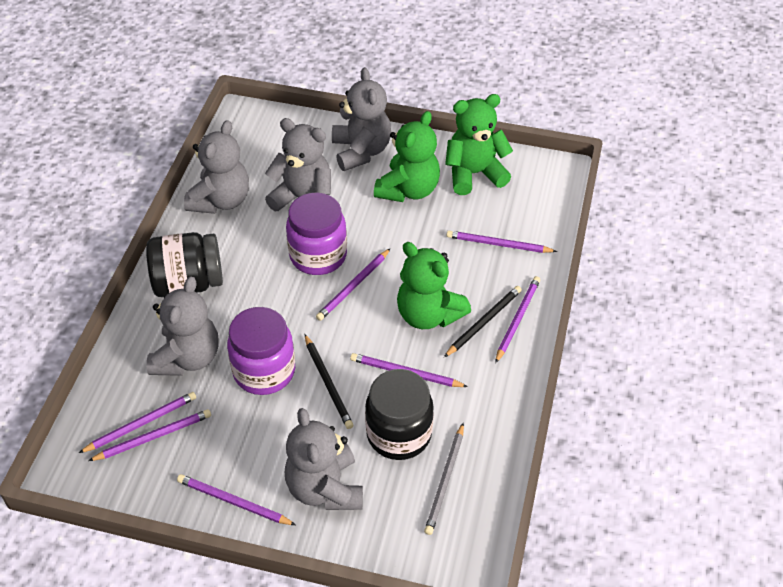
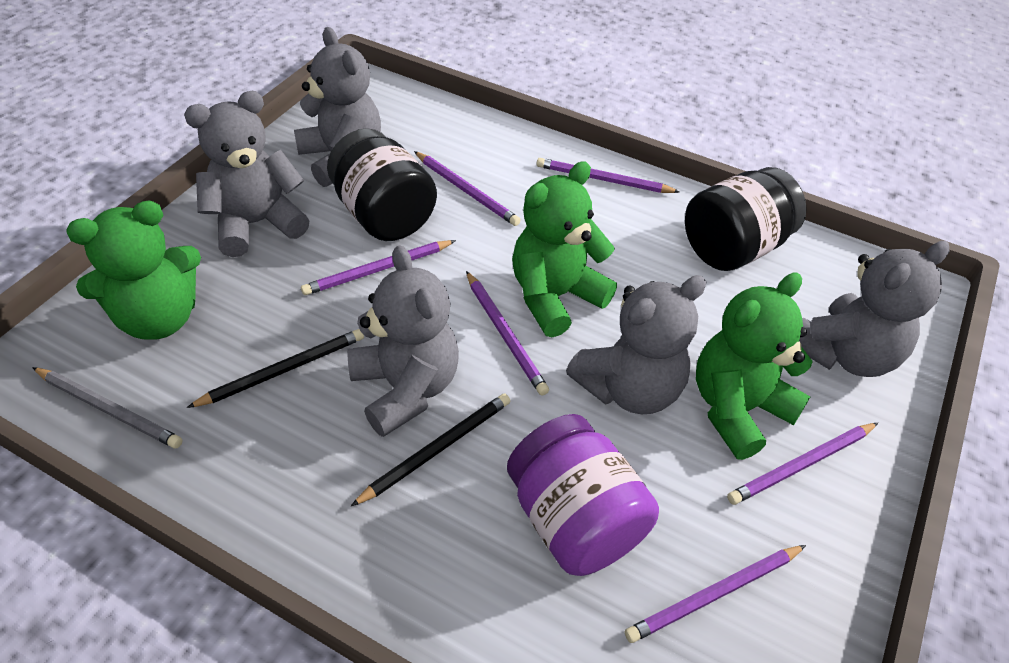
purple jar: 2 -> 1
purple pencil: 7 -> 6

